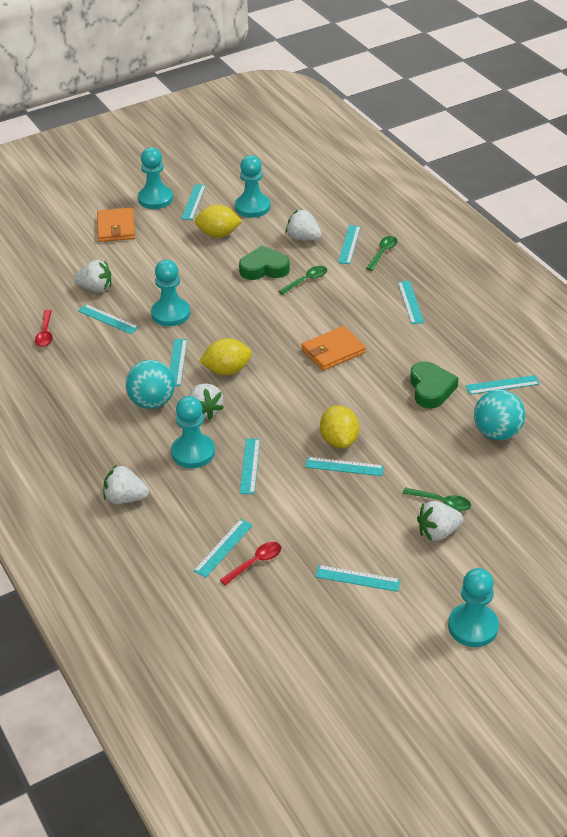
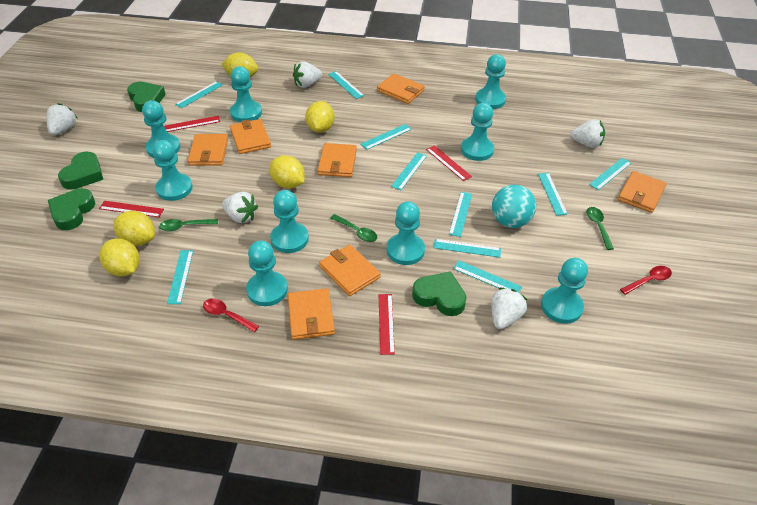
green heart: 2 -> 4
orange wallet: 2 -> 7
red ruler: 0 -> 4
turquoise ball: 2 -> 1
turquoise pawn: 5 -> 9
yellow lemon: 3 -> 5

